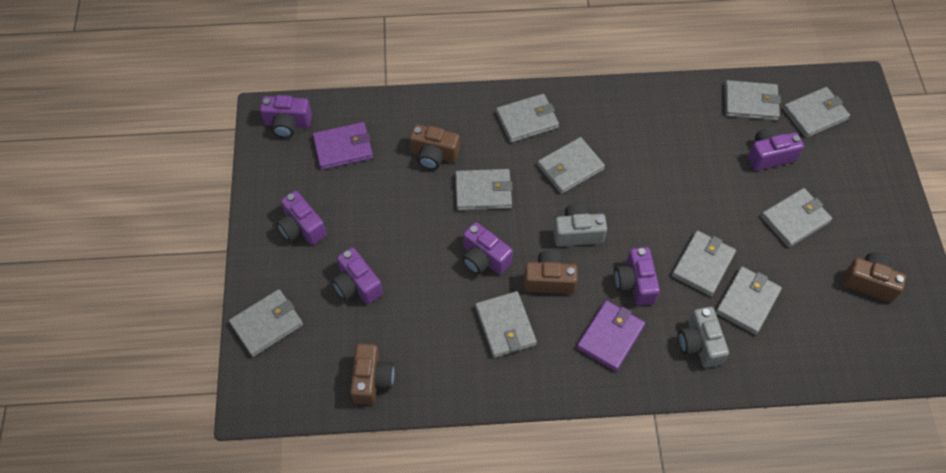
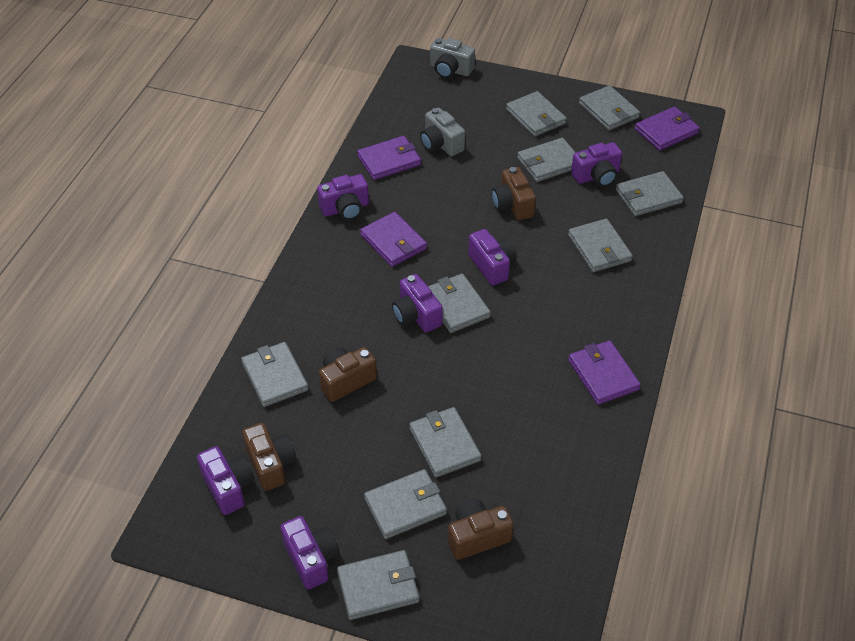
purple wallet: 2 -> 4

